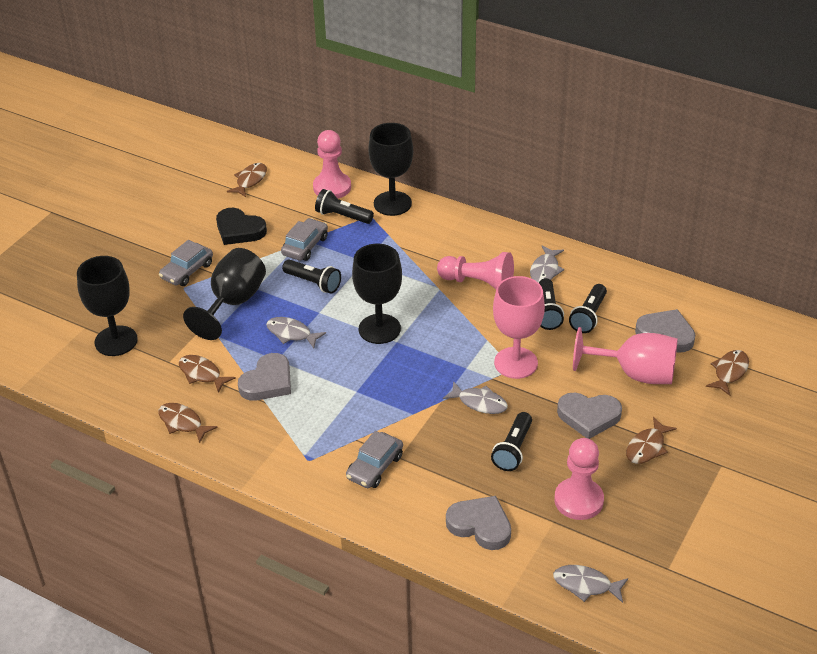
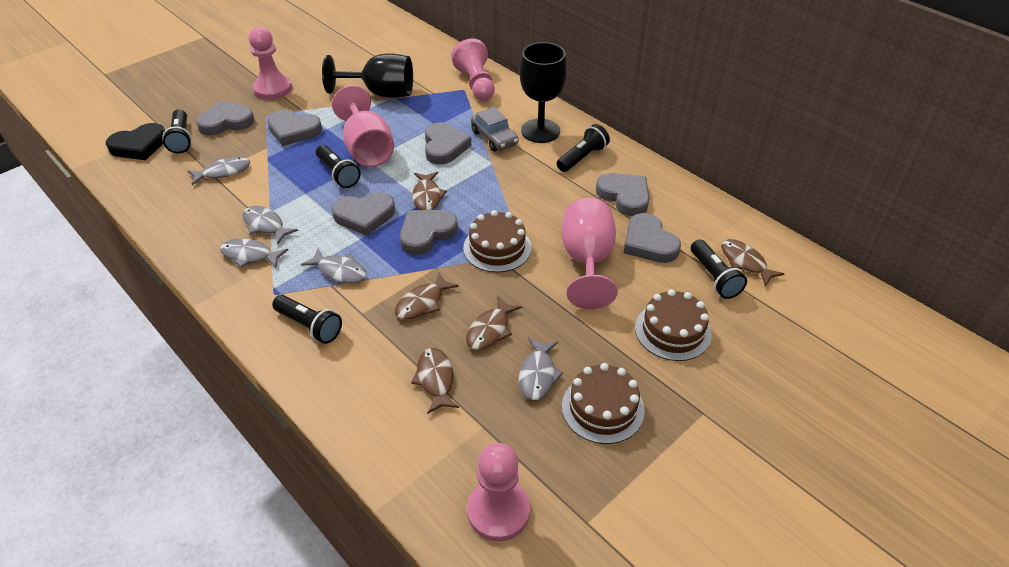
black goblet: 4 -> 2
brown cake: 0 -> 3
grey car: 3 -> 1
grey fish: 4 -> 5
grey heart: 4 -> 7

